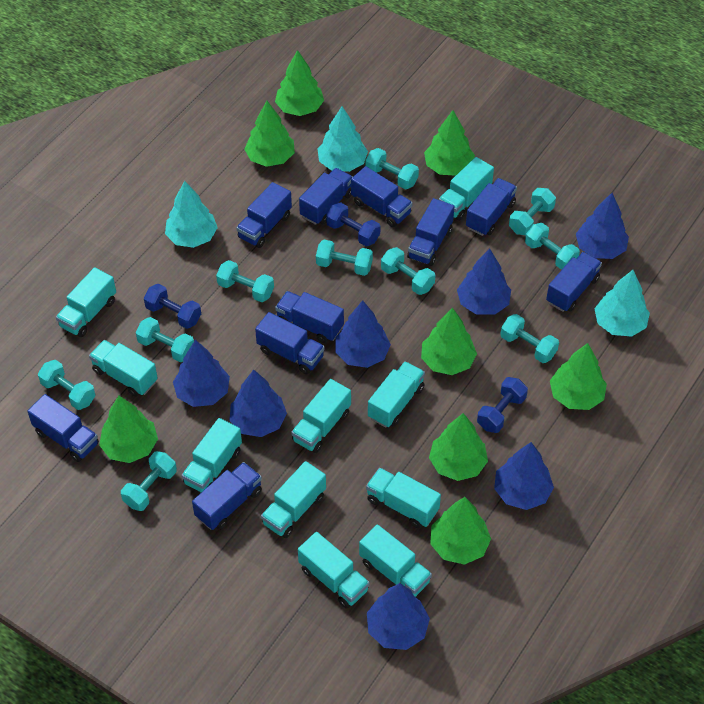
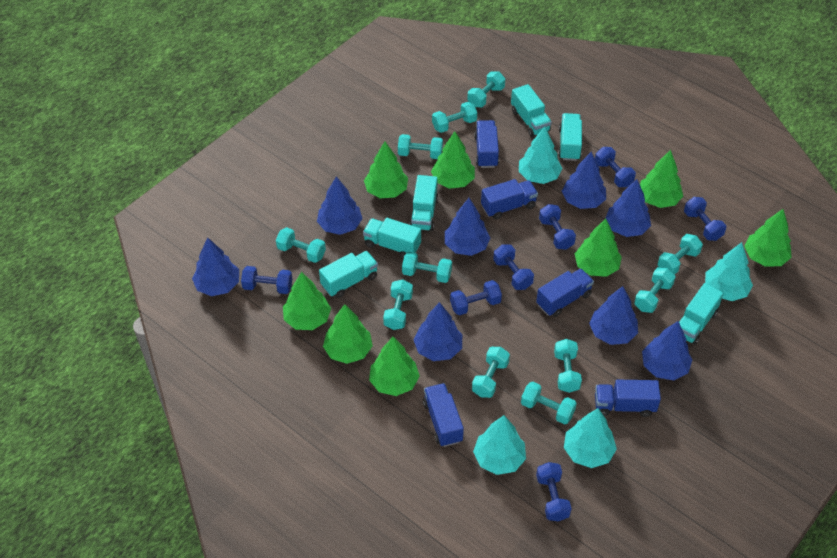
blue dumbbell: 3 -> 7
blue tree: 7 -> 8
blue truck: 10 -> 5
turquoise dumbbell: 10 -> 11
turquoise tree: 3 -> 4
turquoise truck: 10 -> 6

